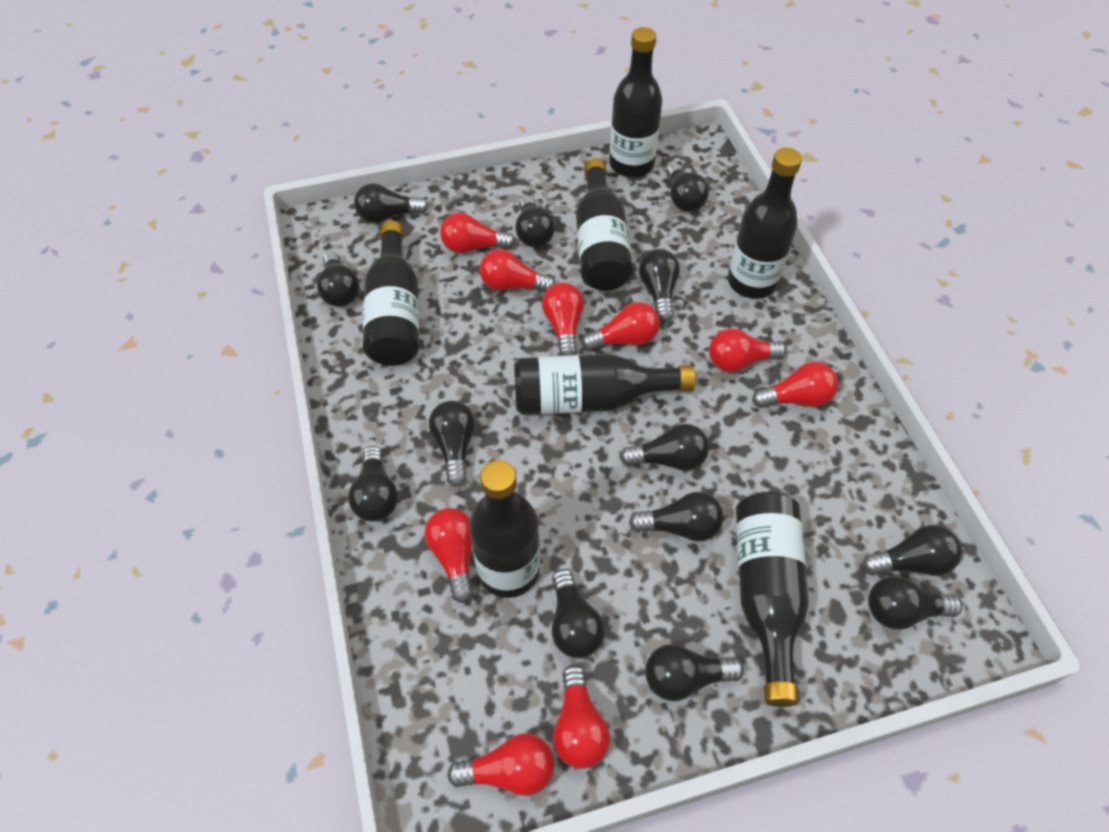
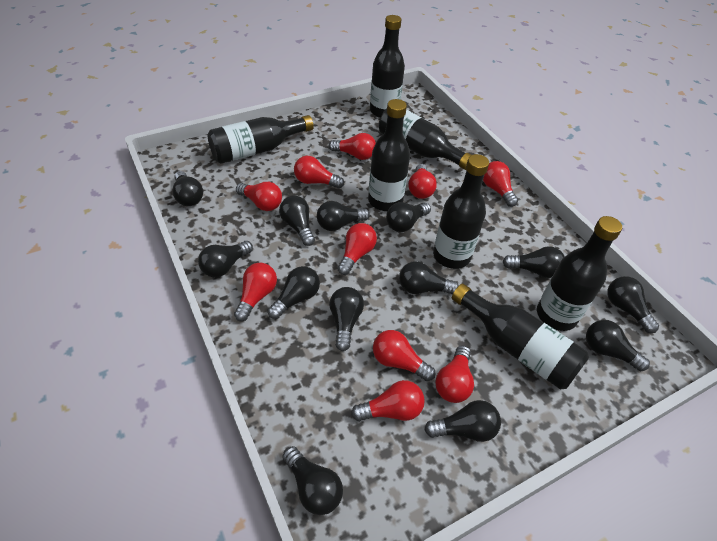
red light bulb: 9 -> 10

